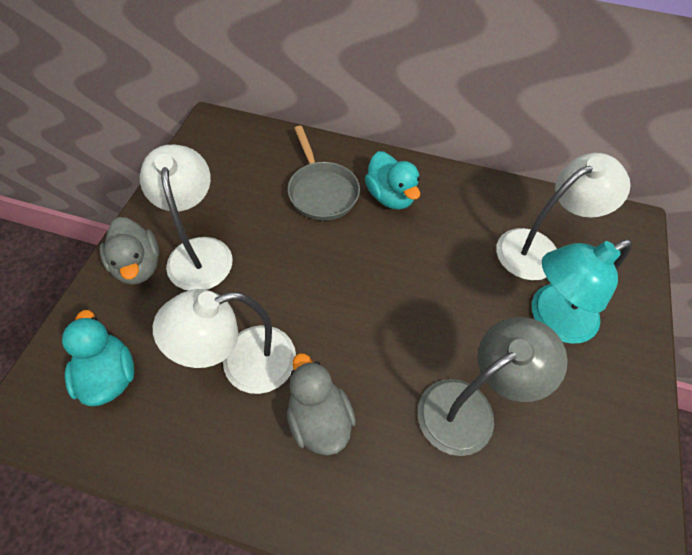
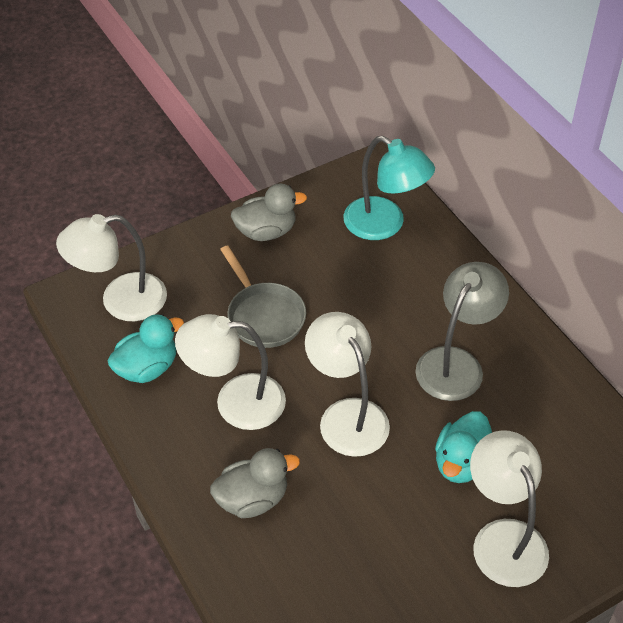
white lamp: 3 -> 4

